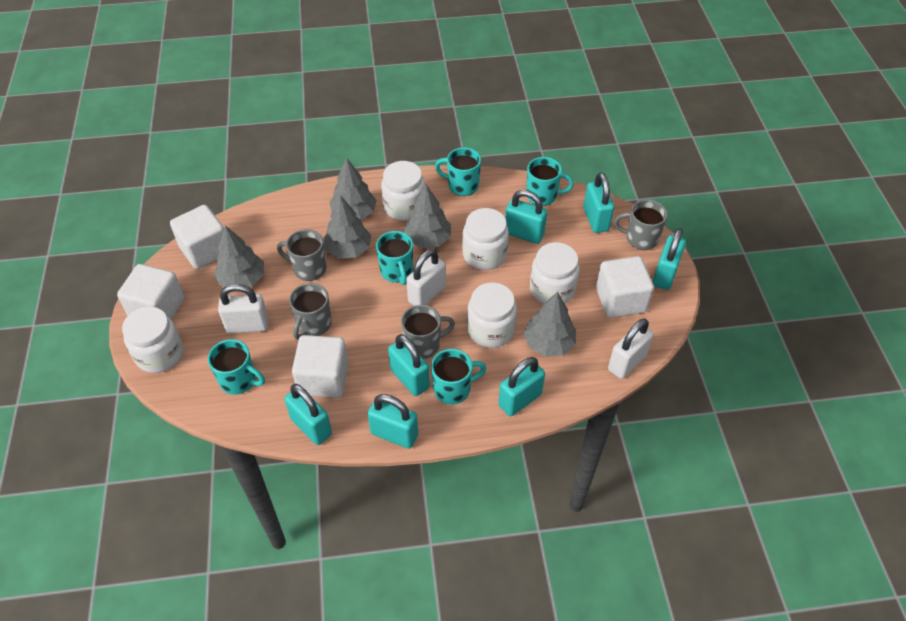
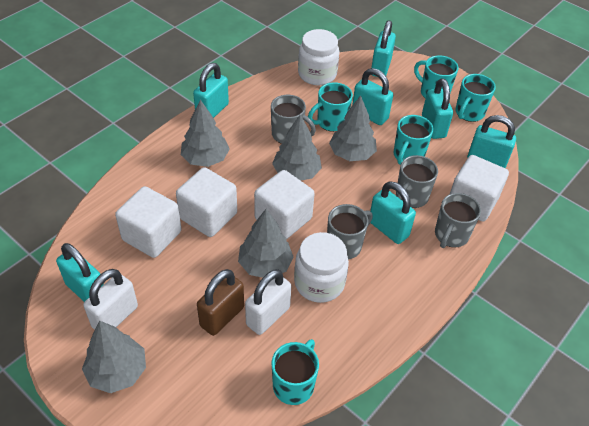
brown padlock: 0 -> 1
white jar: 5 -> 2
white padlock: 3 -> 2

